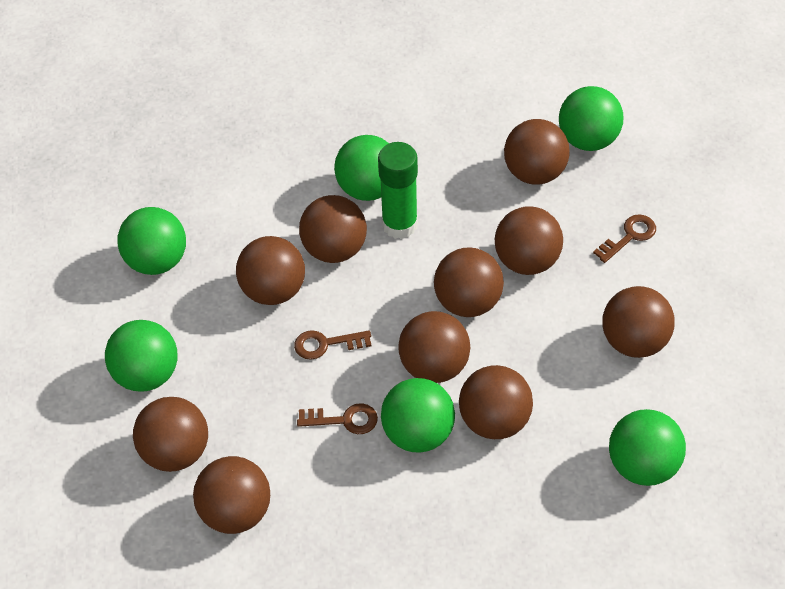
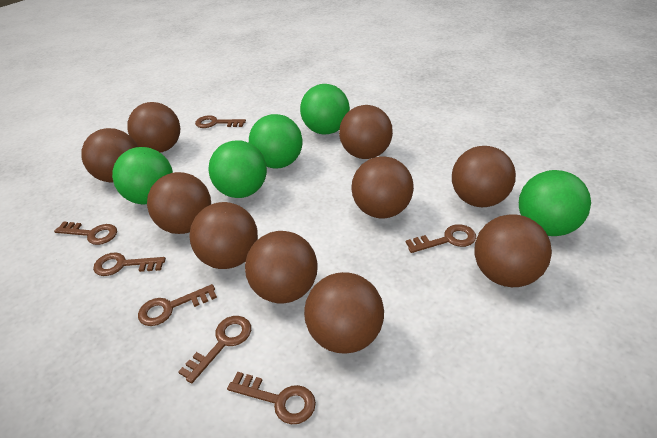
brown key: 3 -> 7
green ball: 6 -> 5
green glue stick: 1 -> 0

